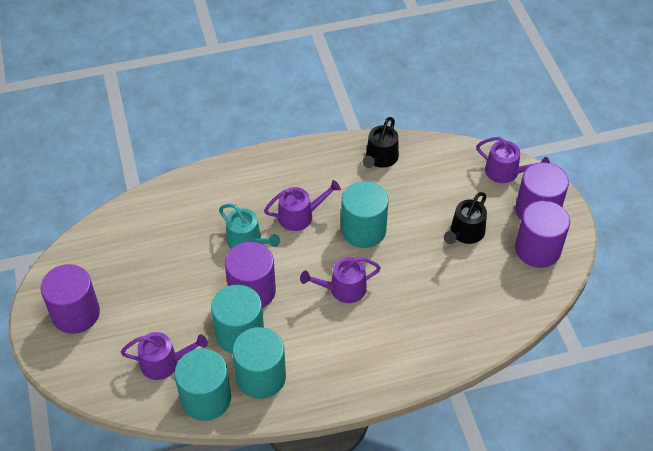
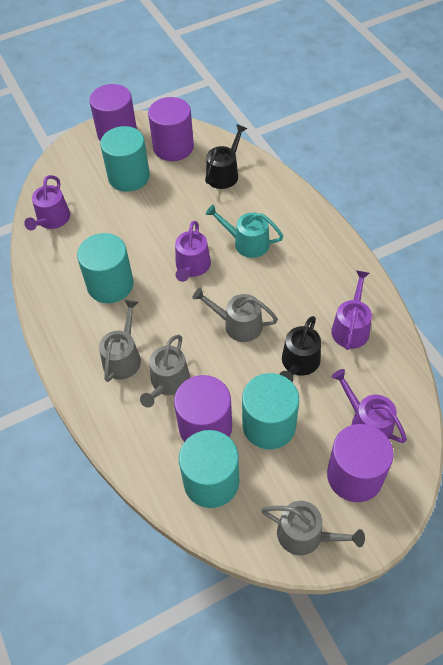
grey watering can: 0 -> 4

